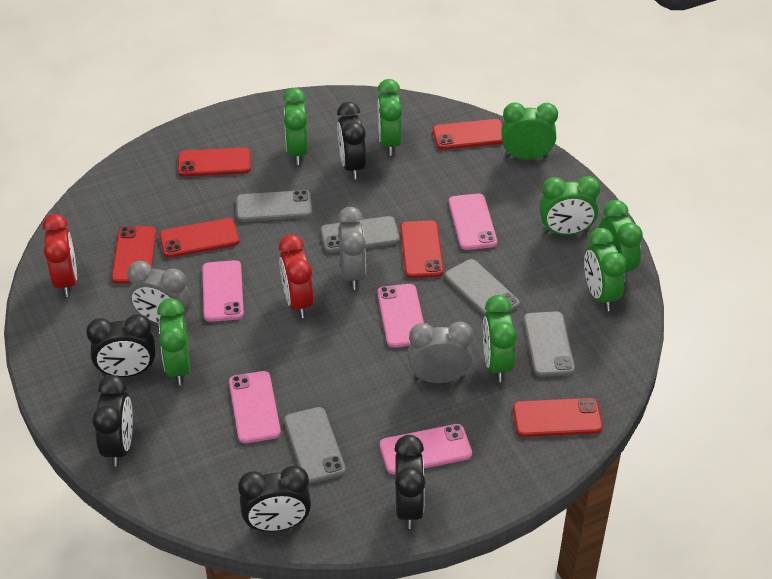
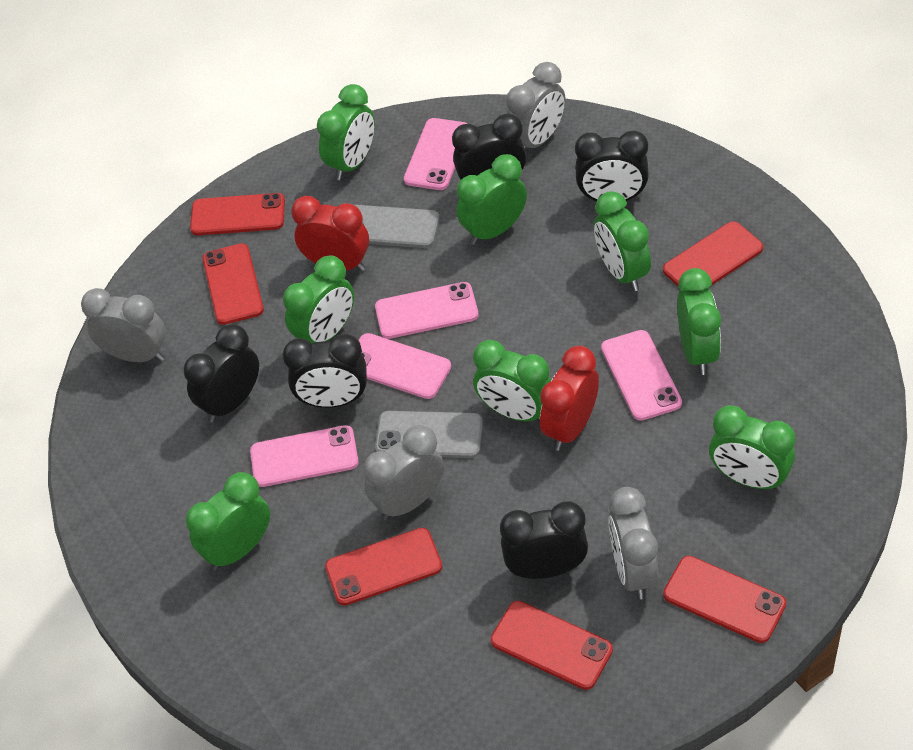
grey clock: 3 -> 4
grey phone: 5 -> 2

